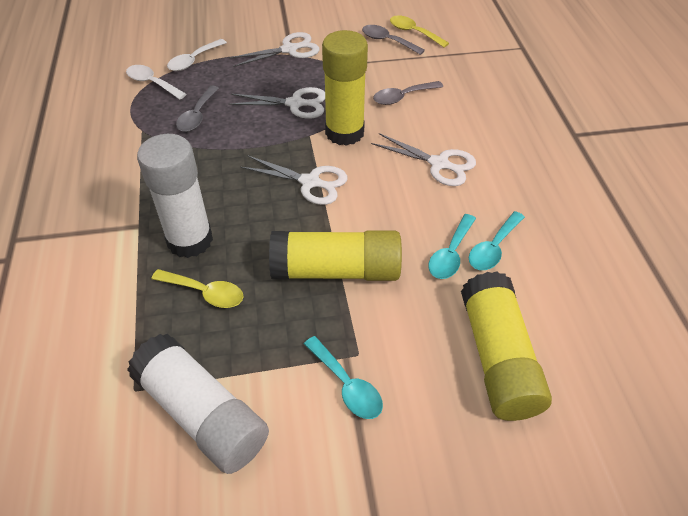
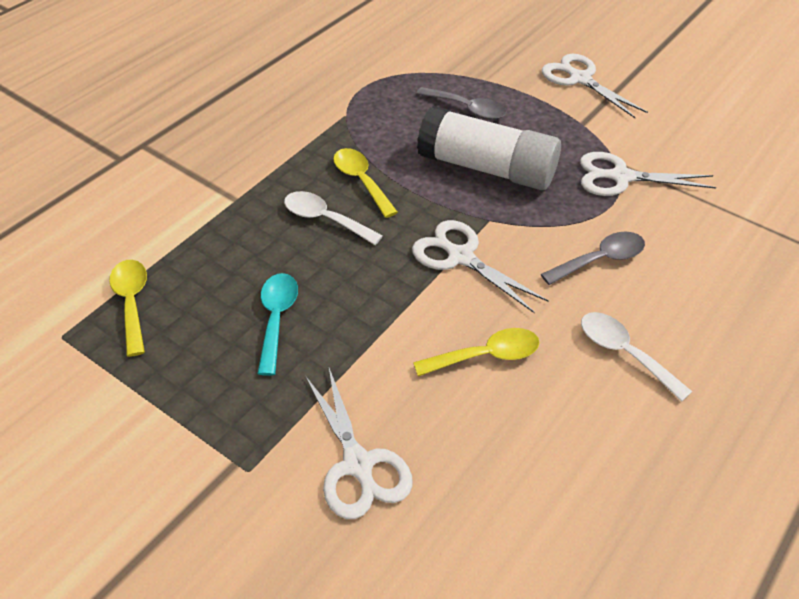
grey spoon: 3 -> 2
turquoise spoon: 3 -> 1
white glue stick: 2 -> 1
yellow glue stick: 3 -> 0
yellow spoon: 2 -> 3

